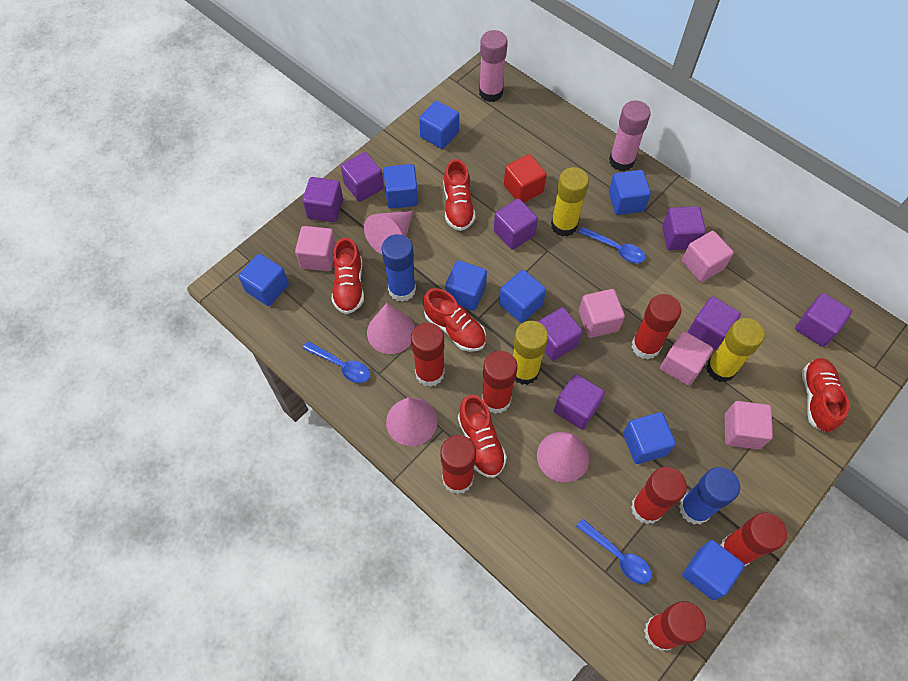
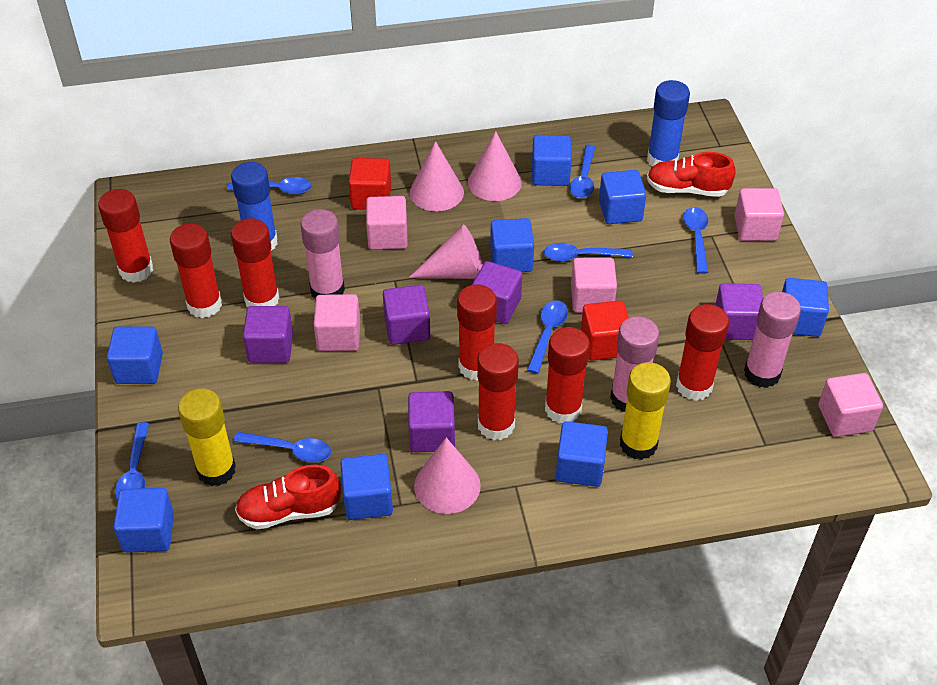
blue spoon: 3 -> 7
pink glue stick: 2 -> 3
purple cube: 8 -> 5
red cube: 1 -> 2
red shoe: 5 -> 2
yellow glue stick: 3 -> 2

